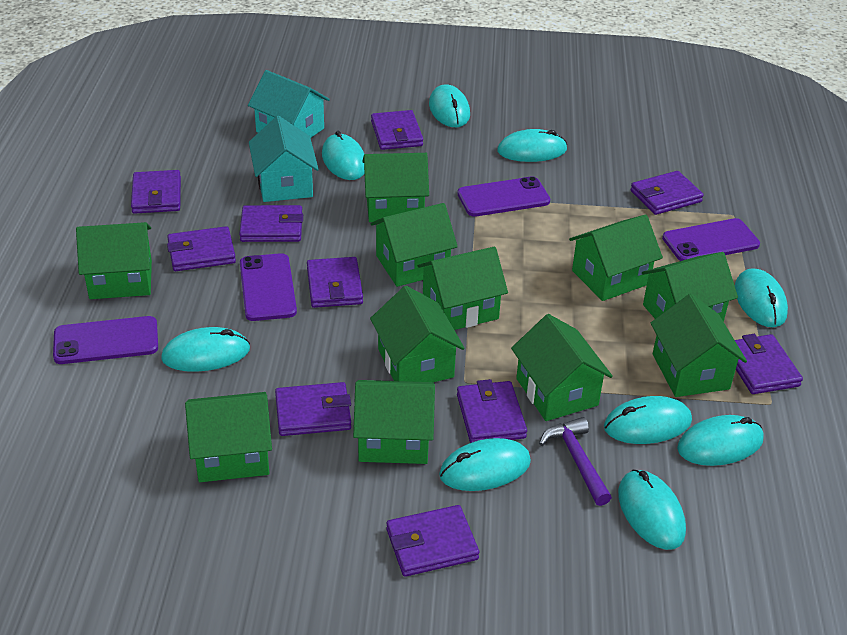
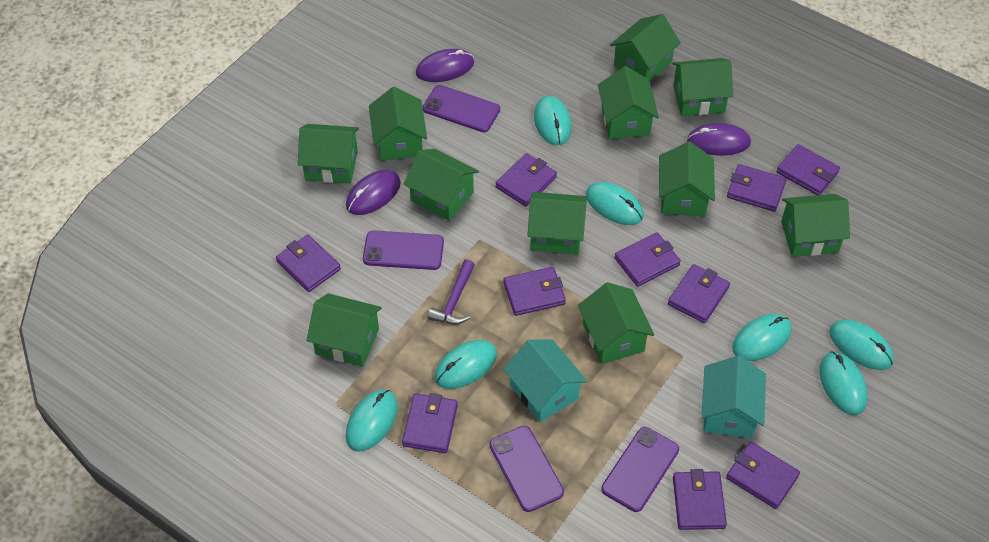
purple mouse: 0 -> 3
turquoise mouse: 9 -> 7

